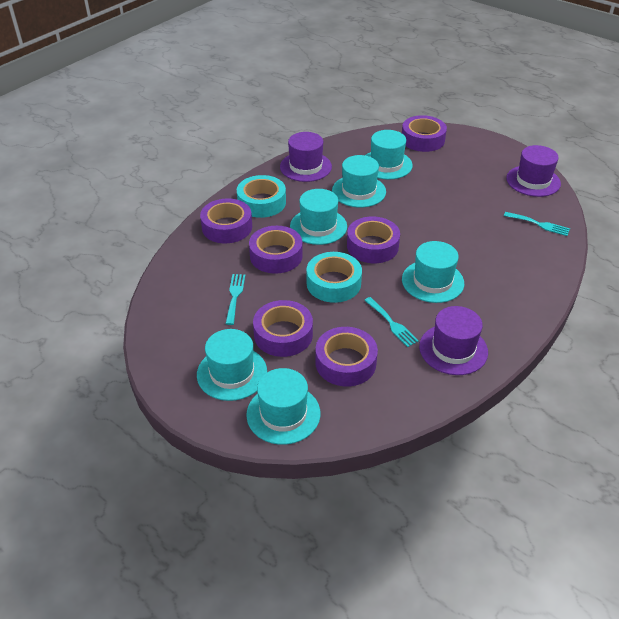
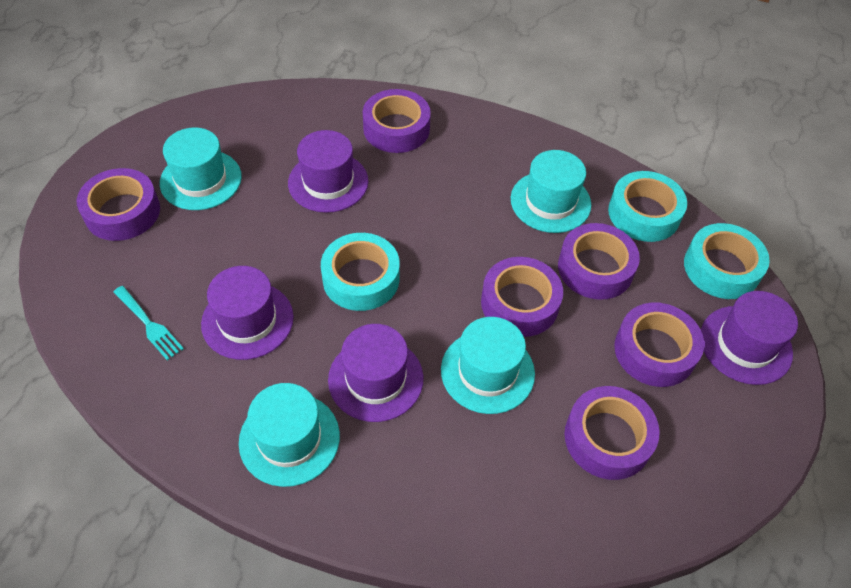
purple hat: 3 -> 4
turquoise fork: 3 -> 1
turquoise hat: 6 -> 4
turquoise tape: 2 -> 3

